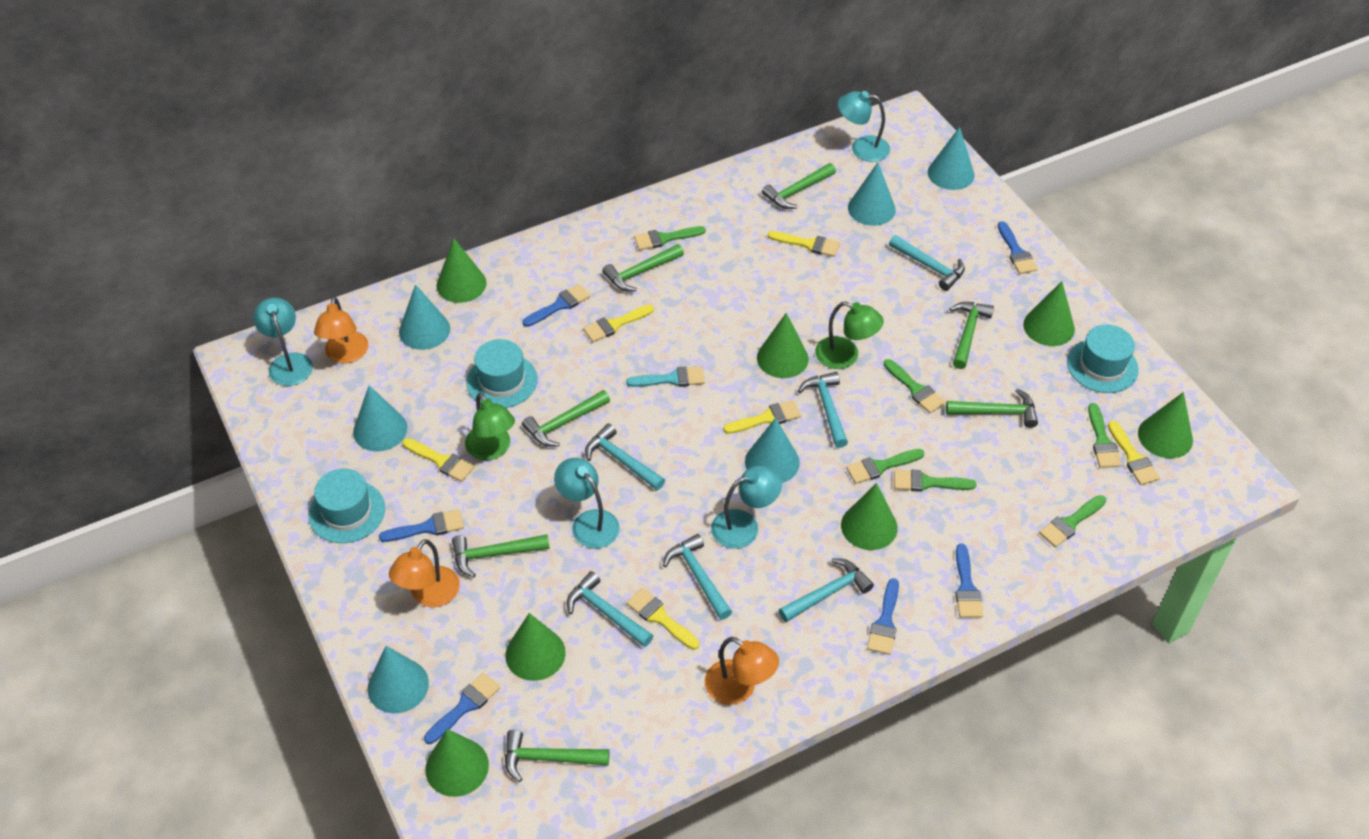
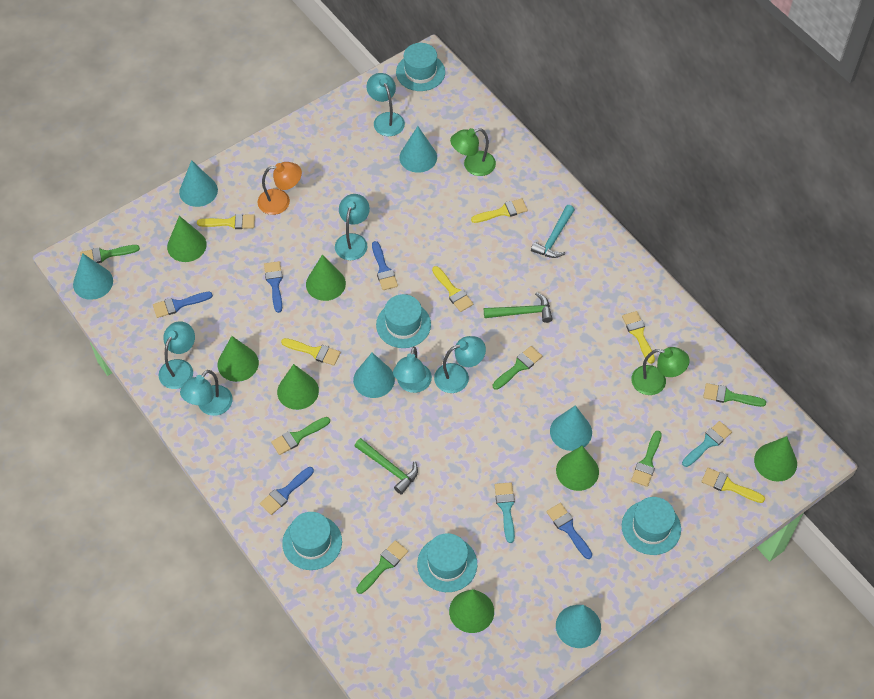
blue brush: 6 -> 5
green hammer: 7 -> 2
orange lamp: 3 -> 1
turquoise brush: 1 -> 2
turquoise hammer: 6 -> 1
turquoise hat: 3 -> 5
turquoise lamp: 4 -> 6

